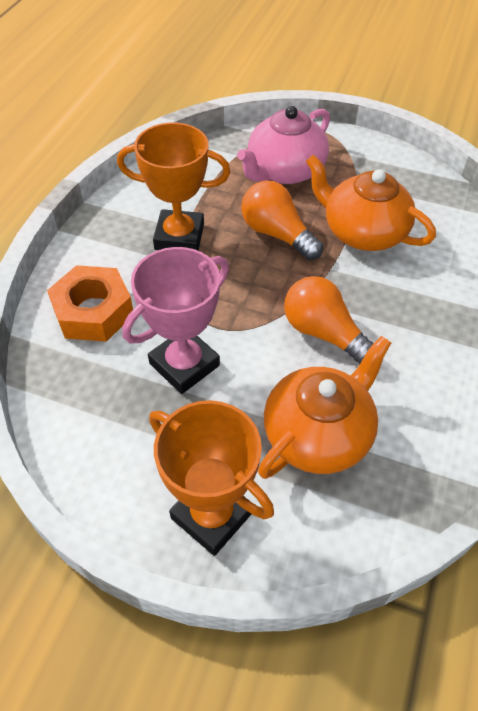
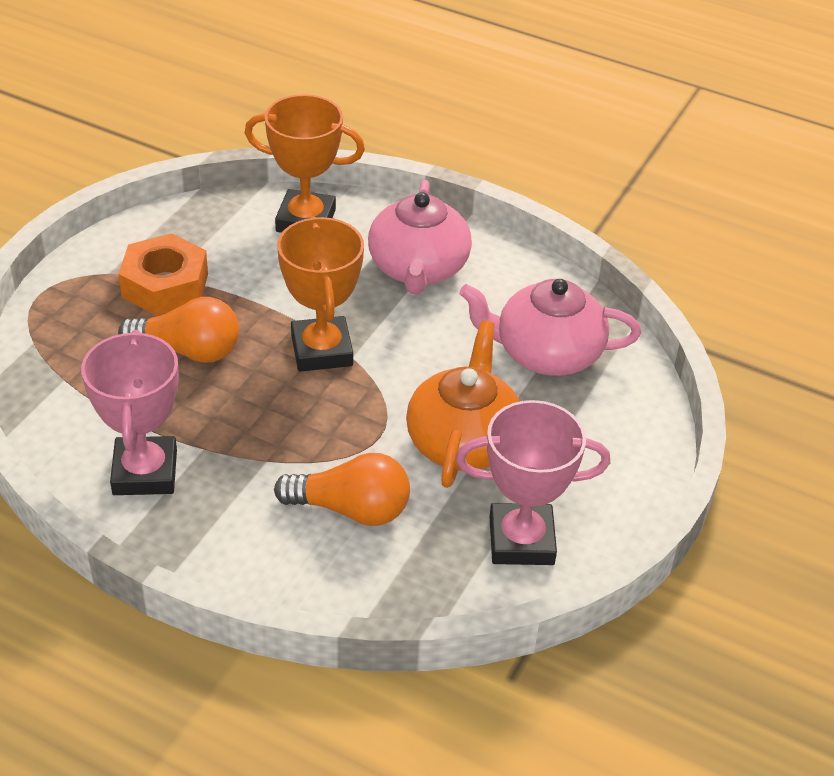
orange teapot: 2 -> 1
pink teapot: 1 -> 2
pink trophy: 1 -> 2

